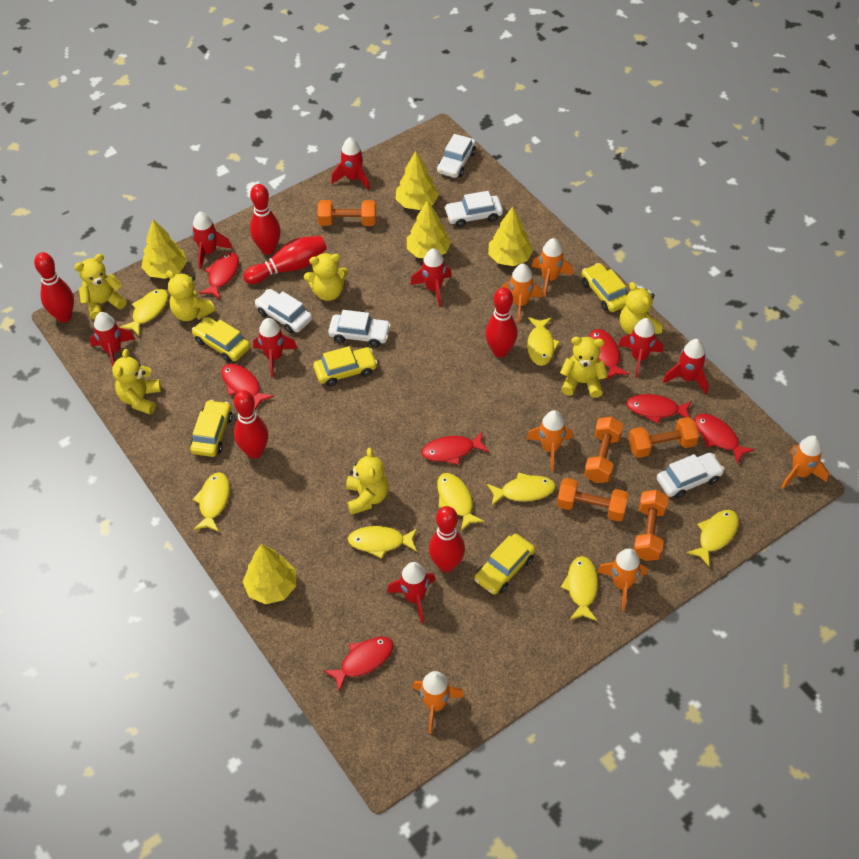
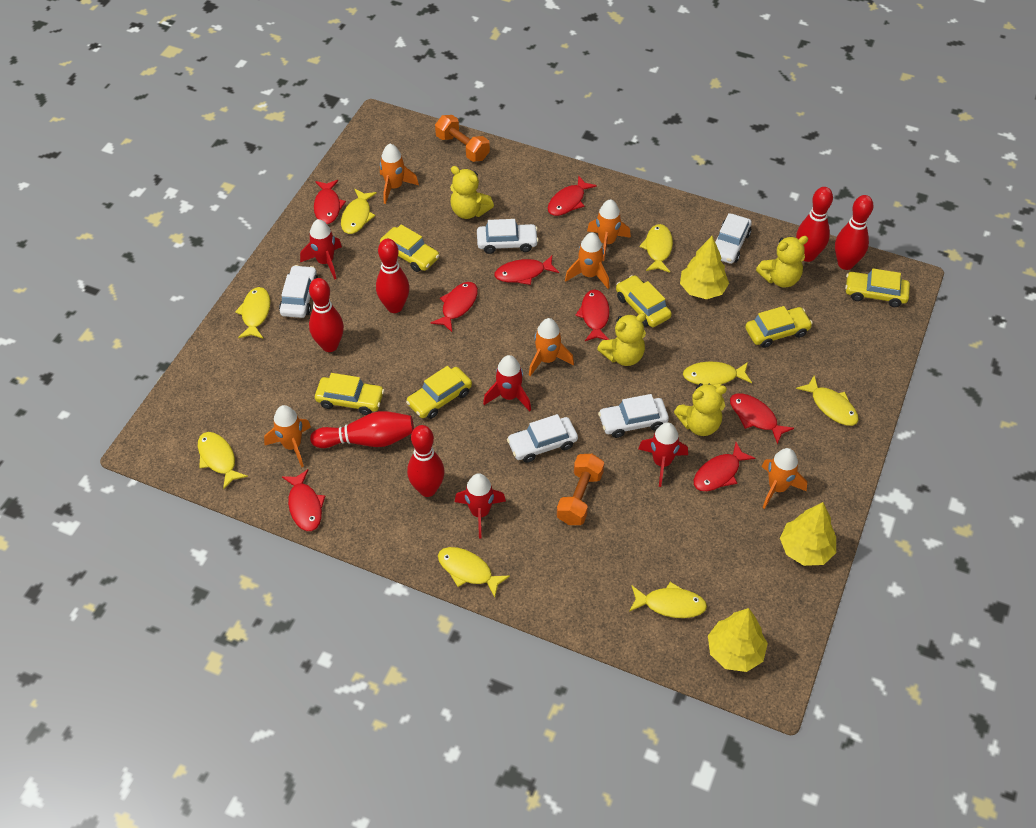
orange dumbbell: 5 -> 2
red fish: 7 -> 8
red rocket: 8 -> 4
yellow car: 5 -> 6
yellow teddy bear: 7 -> 4
yellow tree: 5 -> 3

